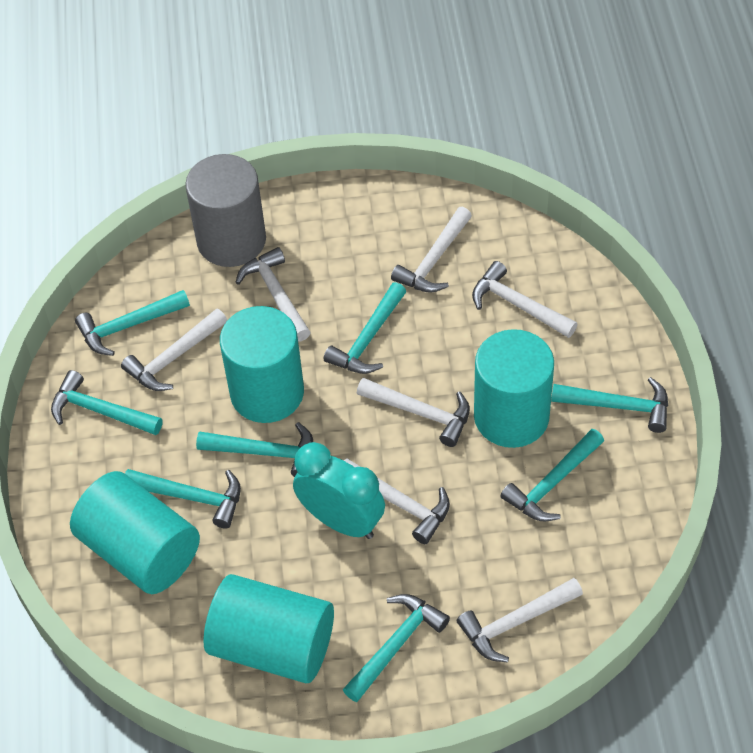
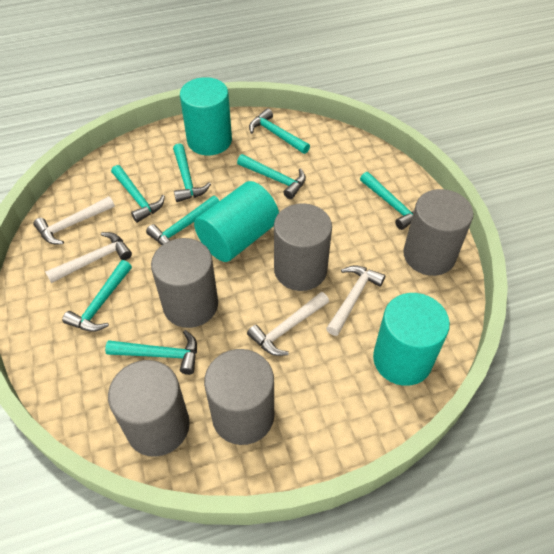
grey cylinder: 1 -> 5
turquoise clock: 1 -> 0
turquoise cylinder: 4 -> 3
white hammer: 7 -> 4

